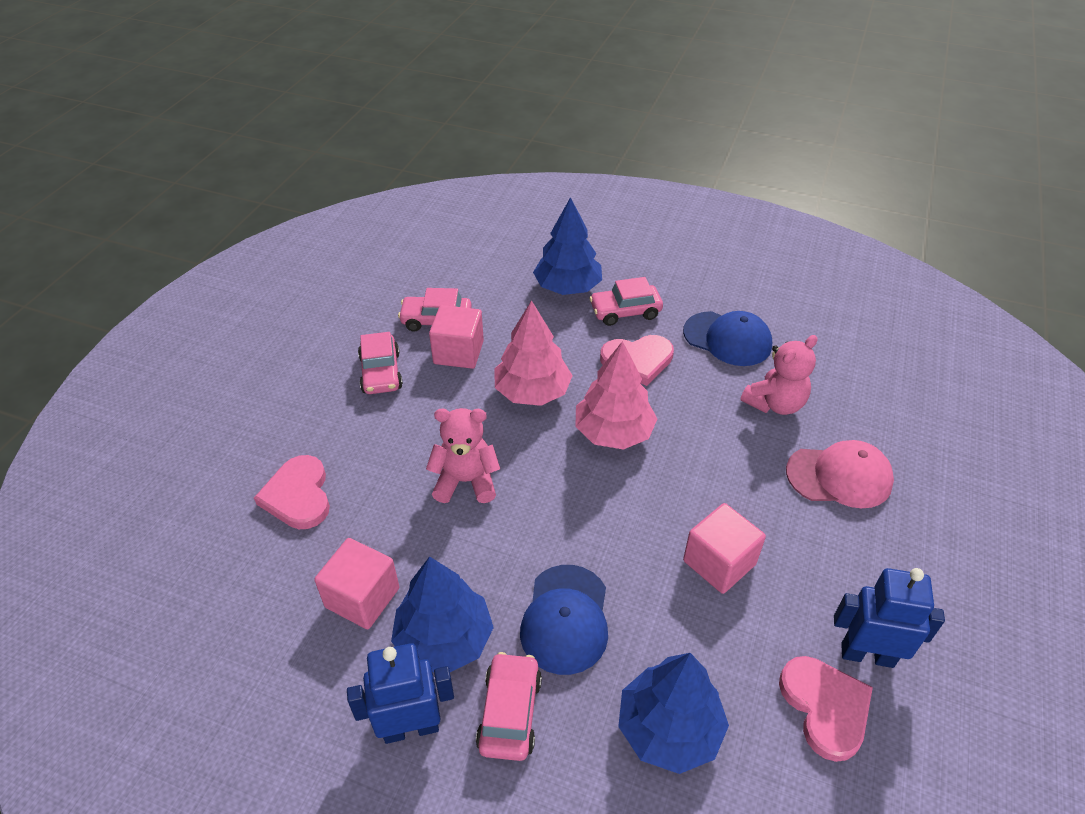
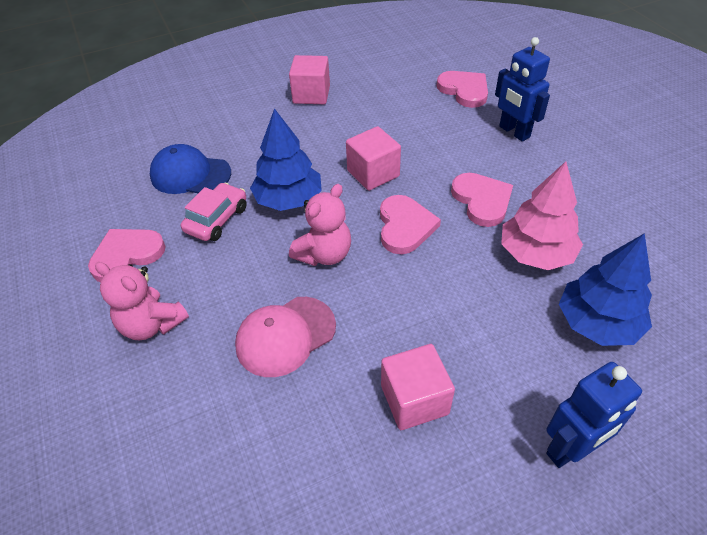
blue cap: 2 -> 1
blue tree: 3 -> 2
pink car: 4 -> 1
pink heart: 3 -> 4
pink tree: 2 -> 1

